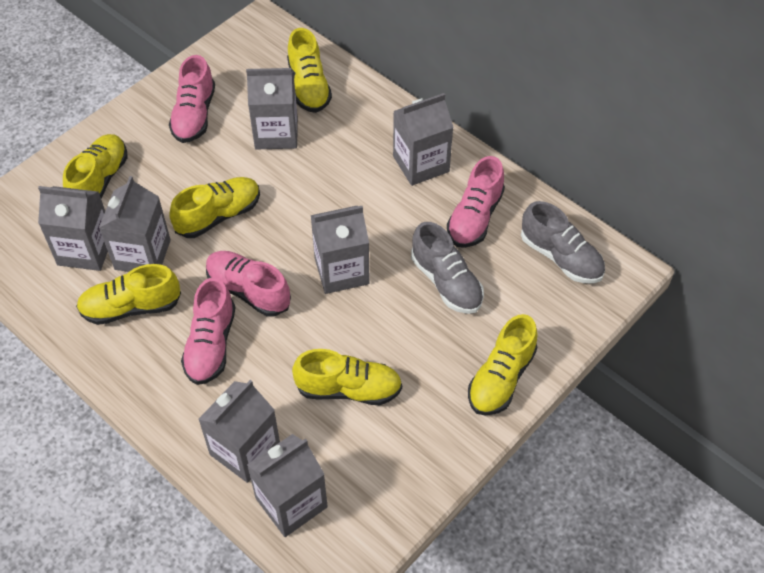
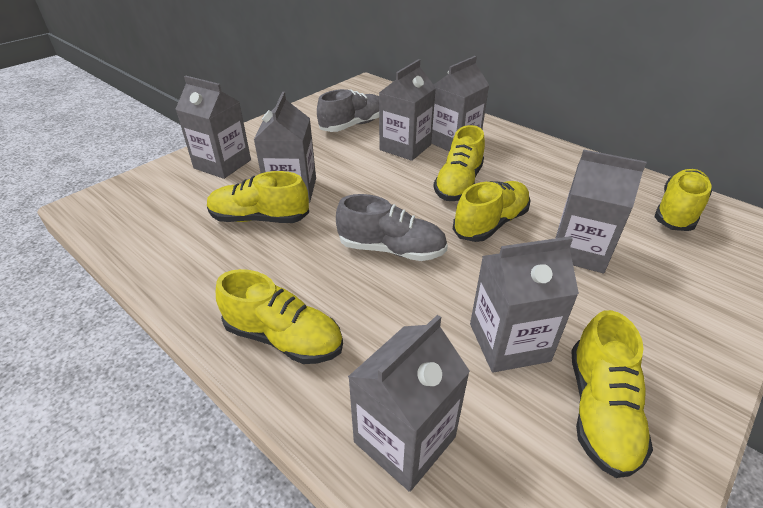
pink shoe: 4 -> 0

